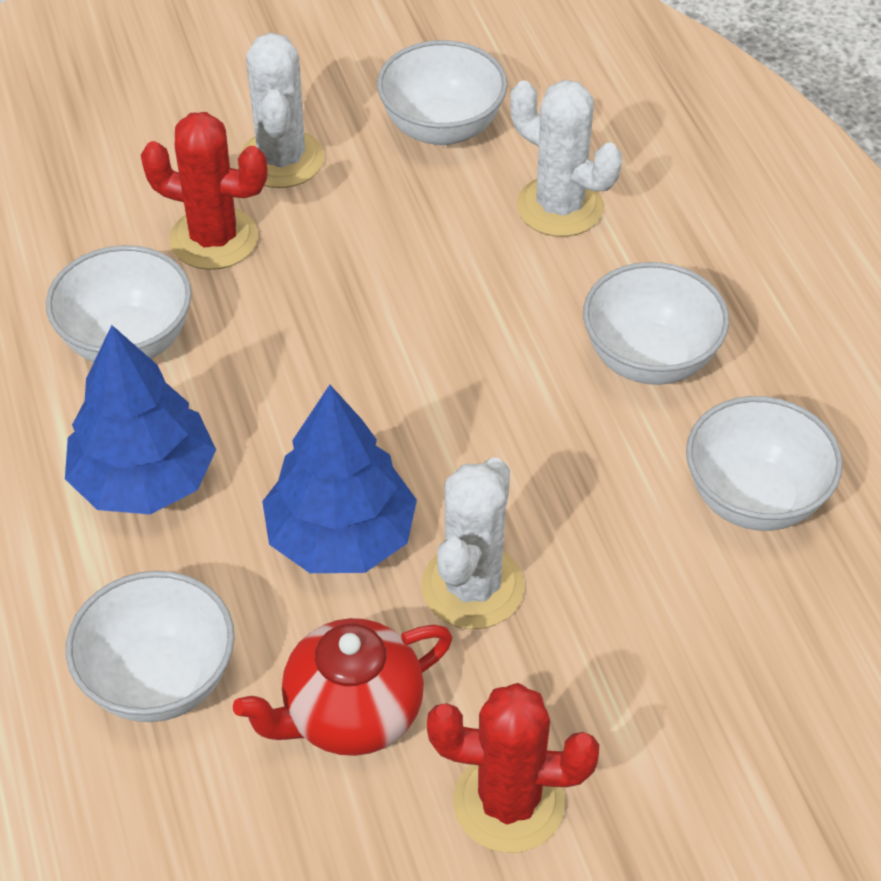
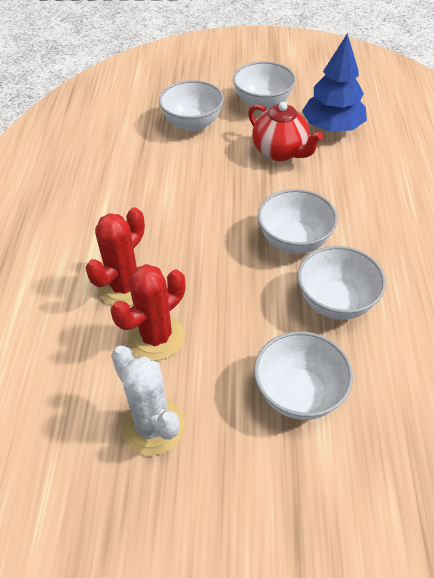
blue tree: 2 -> 1
white cactus: 3 -> 1

